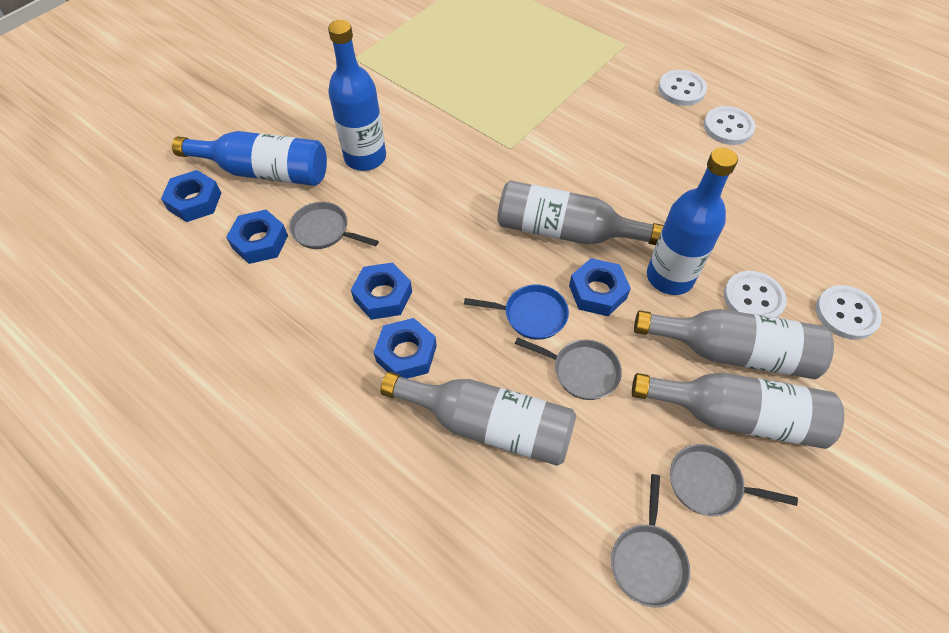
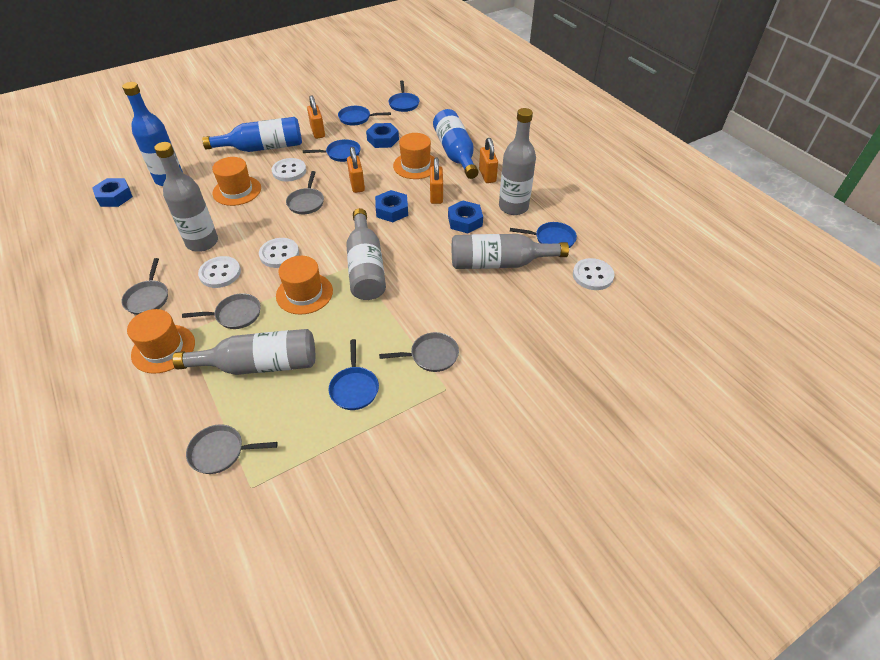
blue nut: 5 -> 4
blue pan: 1 -> 5
grey bottle: 4 -> 5
grey pan: 4 -> 5
orange hat: 0 -> 4
orange padlock: 0 -> 4

